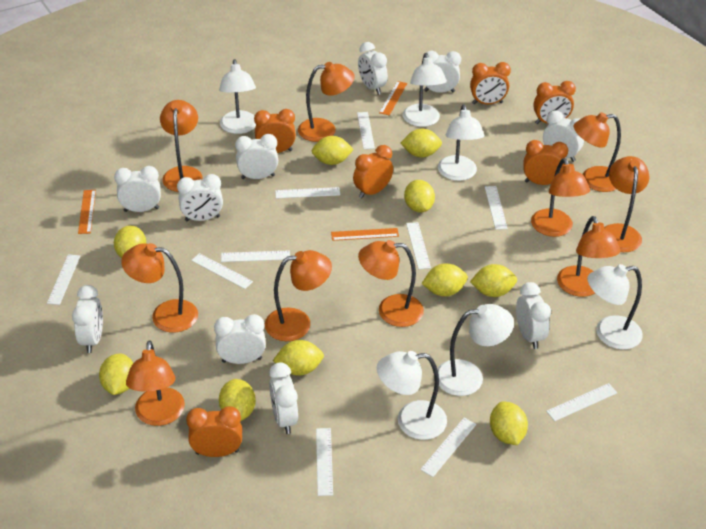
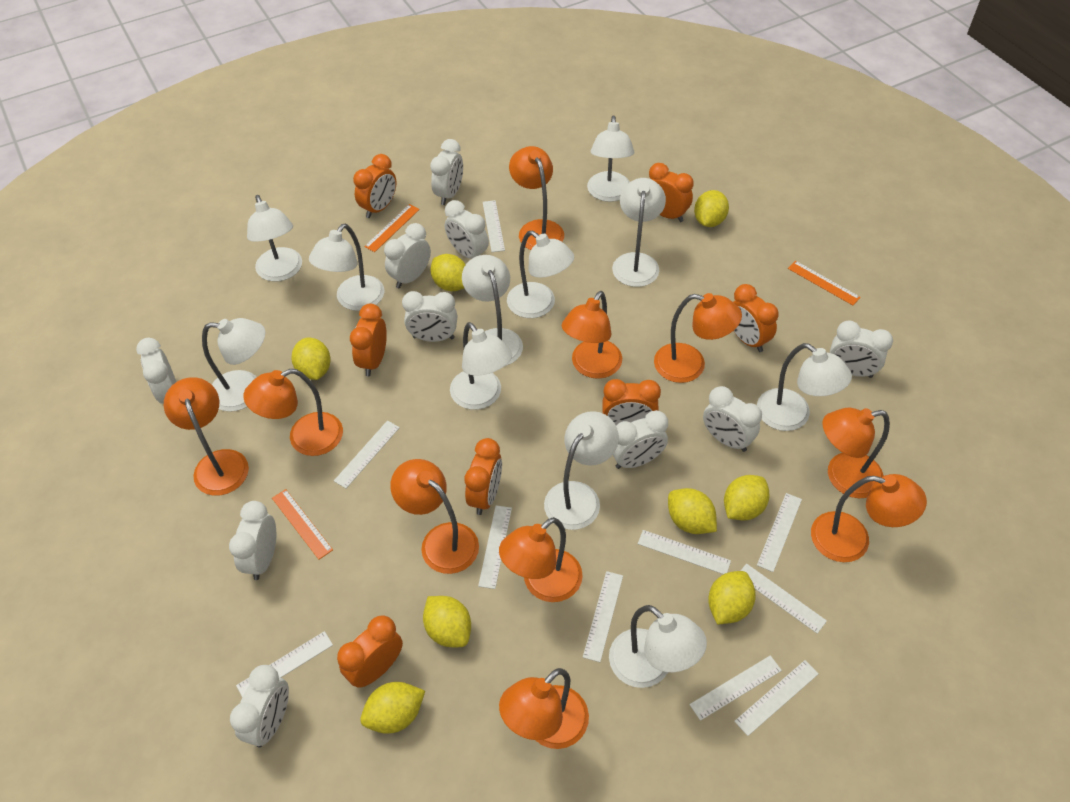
orange clock: 6 -> 7
white lamp: 6 -> 11
yellow lemon: 10 -> 8

